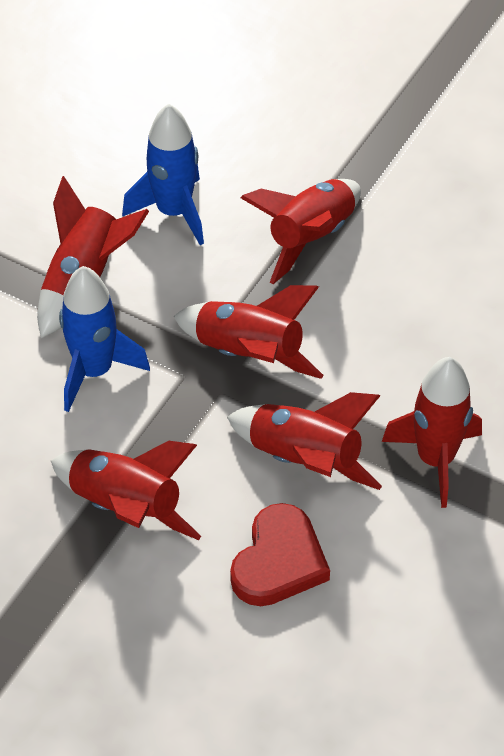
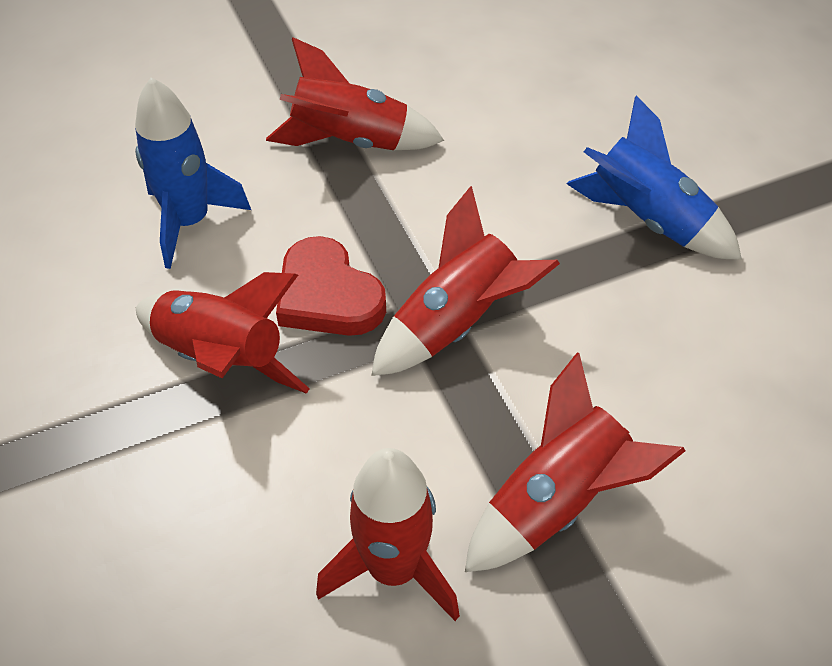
red rocket: 6 -> 5

